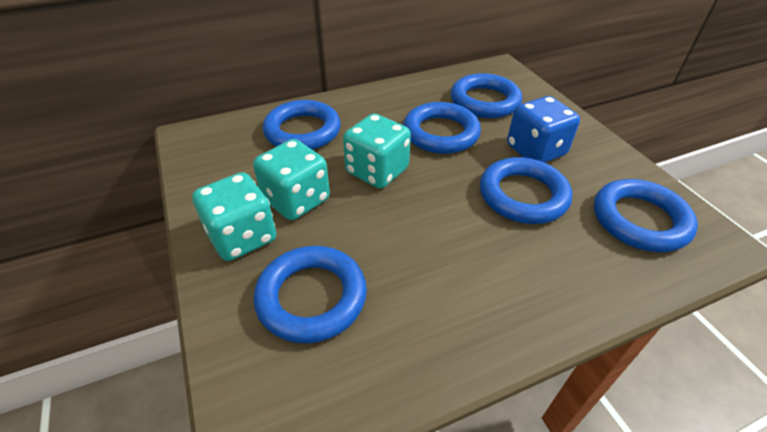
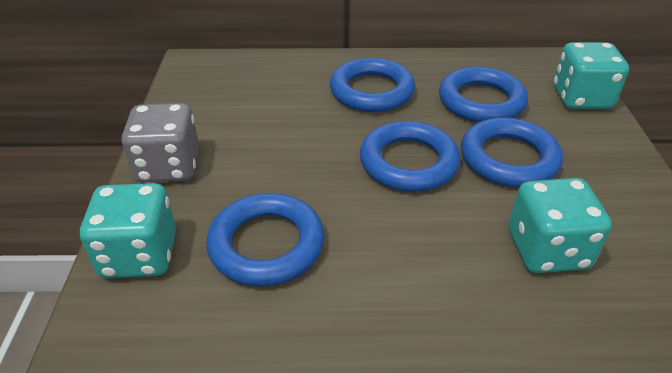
blue dice: 1 -> 0
blue ring: 6 -> 5
grey dice: 0 -> 1

